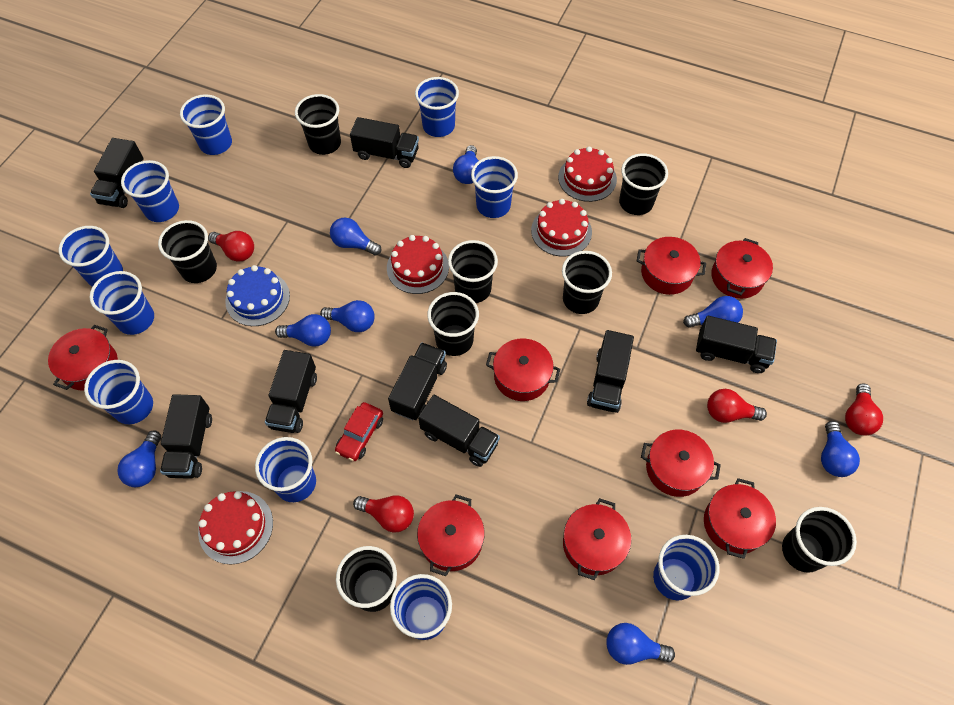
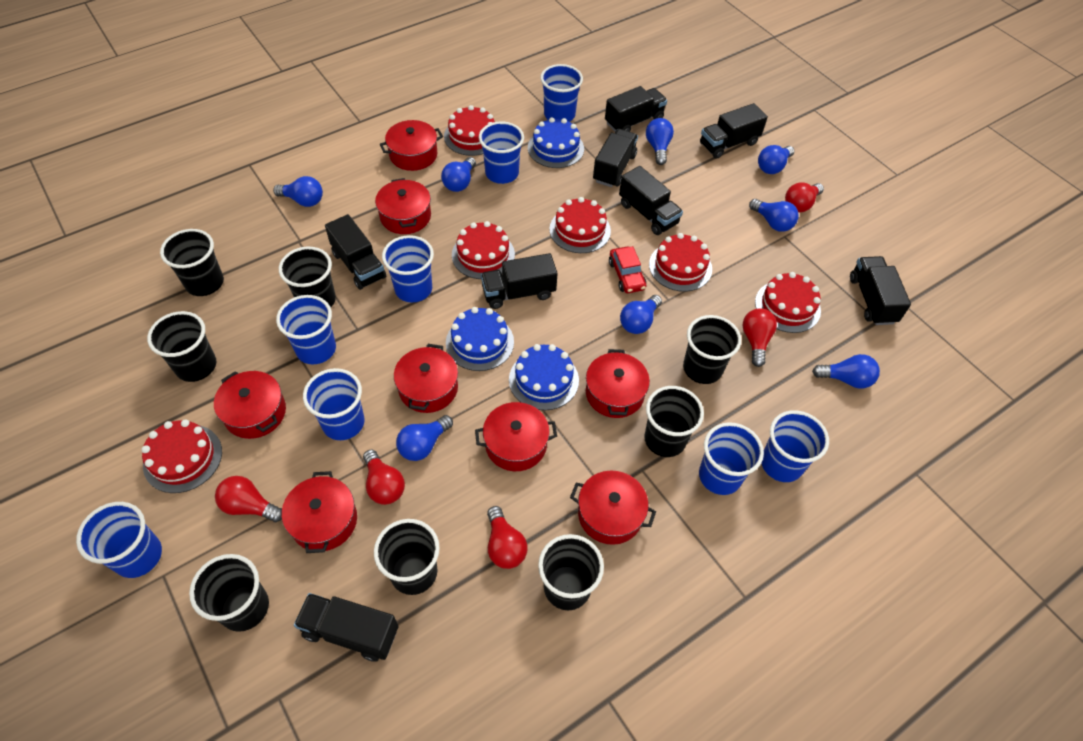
blue cake: 1 -> 3
blue cup: 10 -> 8
red cake: 4 -> 6
red light bulb: 4 -> 5

